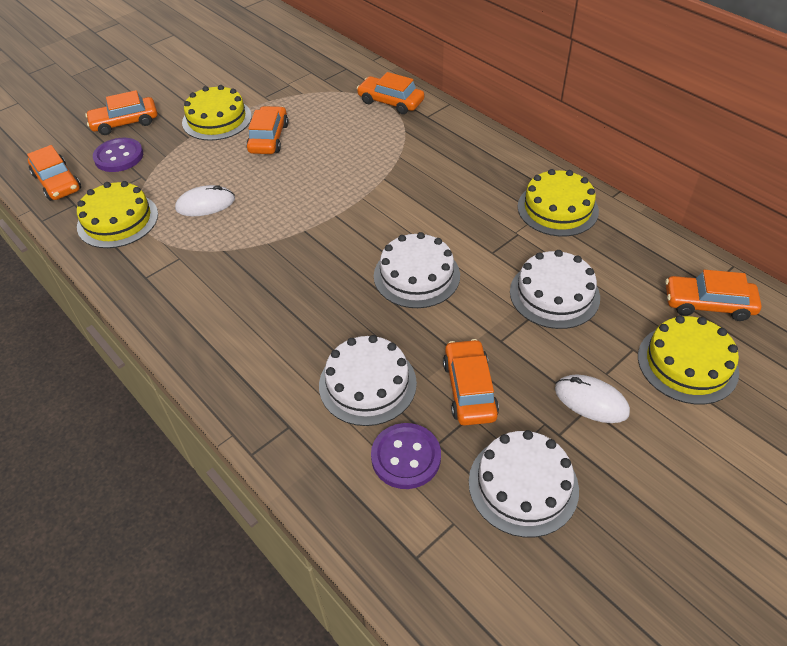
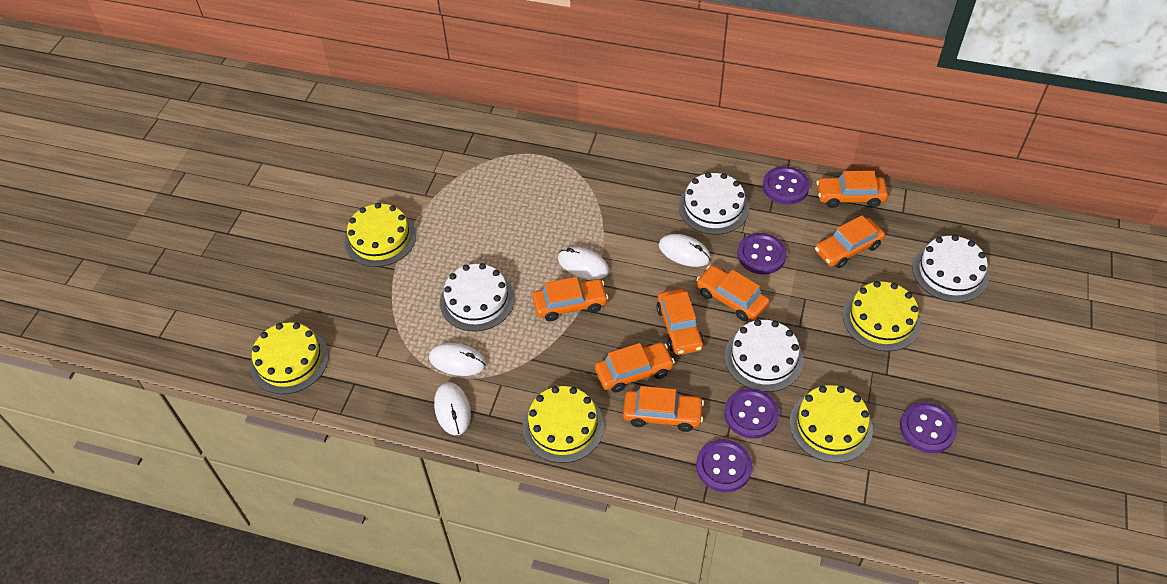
orange car: 6 -> 7
purple button: 2 -> 5
white mouse: 2 -> 4
yellow cake: 4 -> 5

